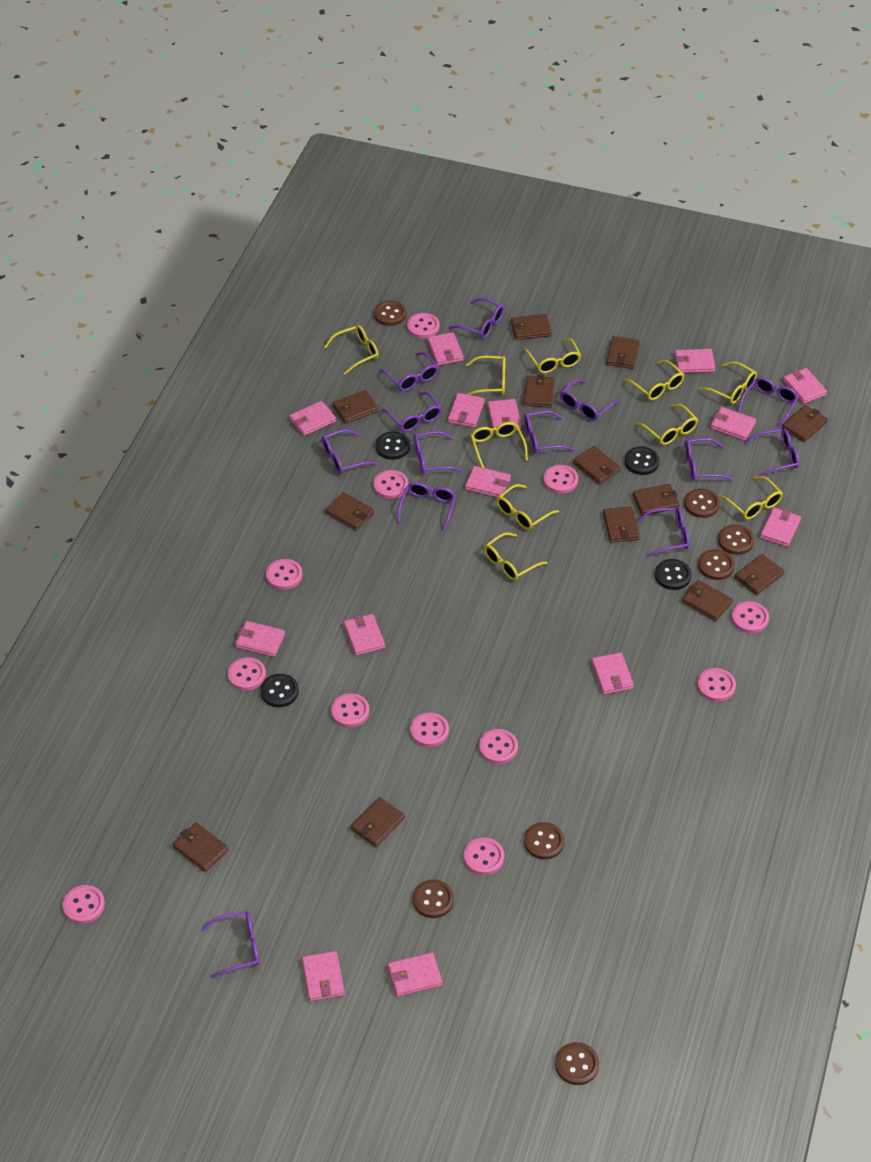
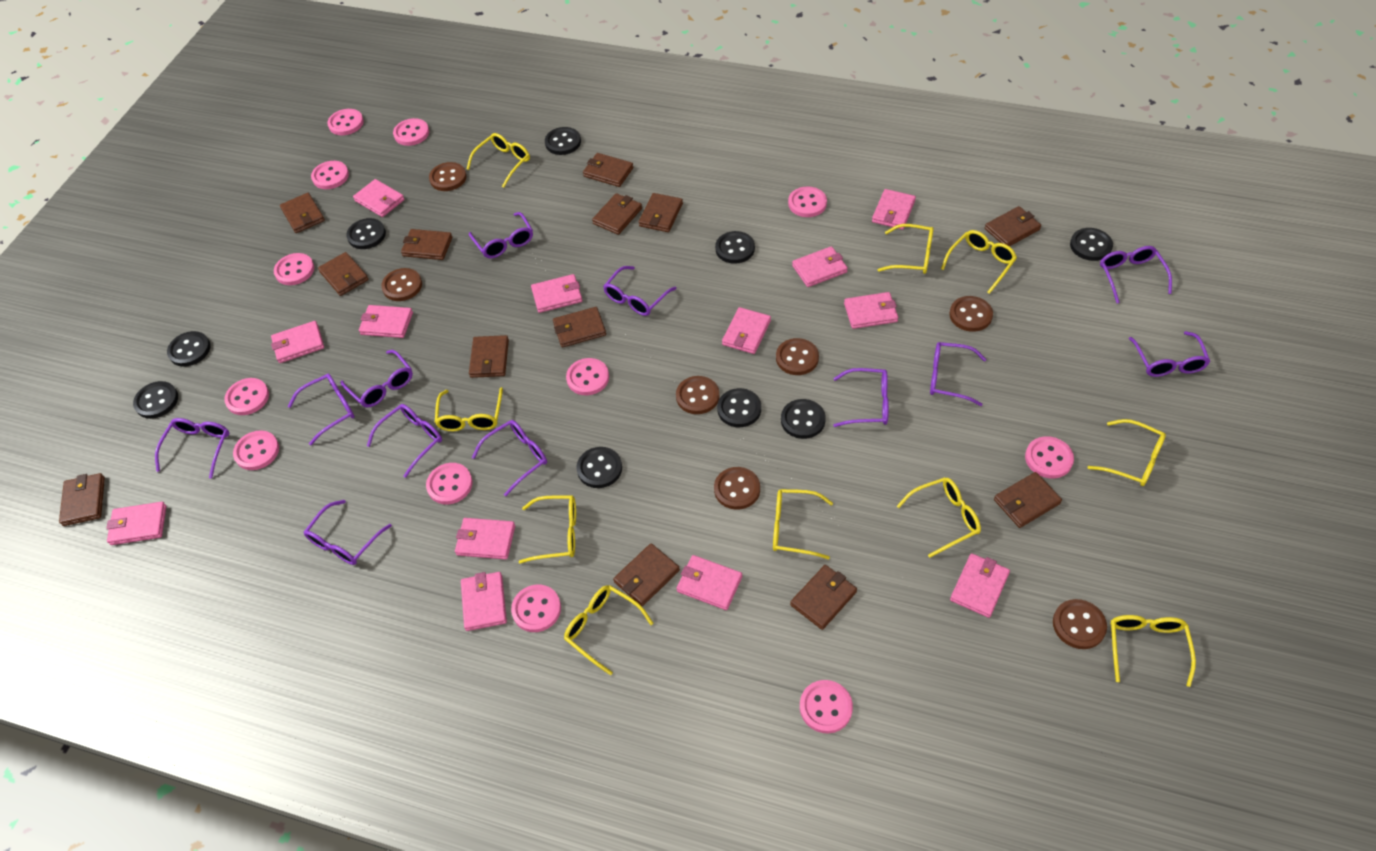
black button: 4 -> 9
pink wallet: 14 -> 13
purple glasses: 13 -> 12

